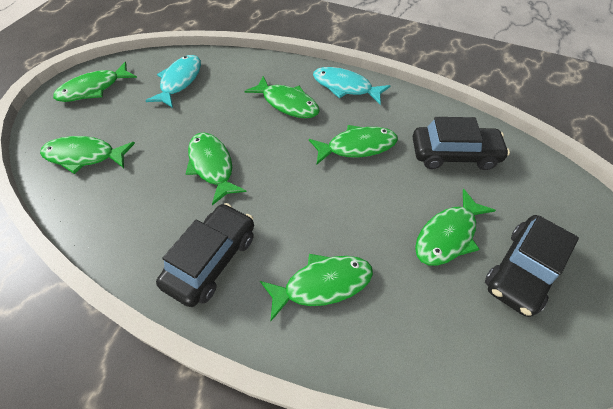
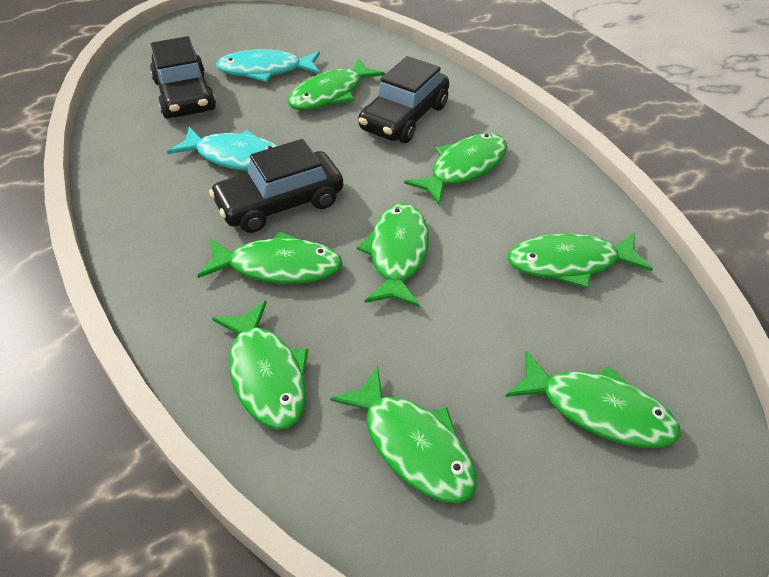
green fish: 7 -> 8

